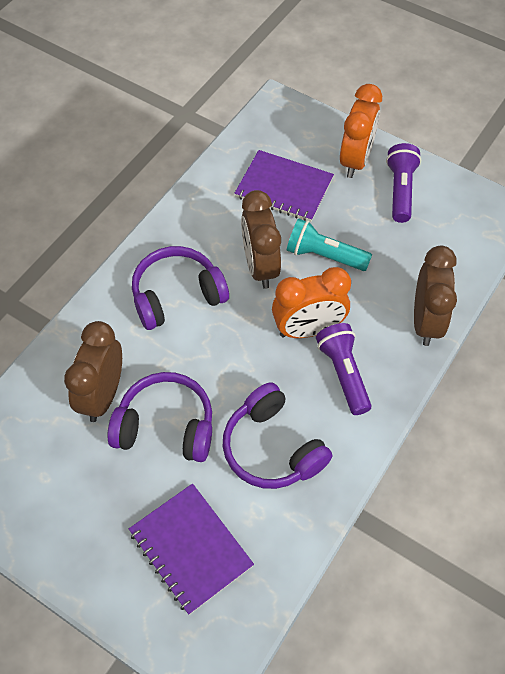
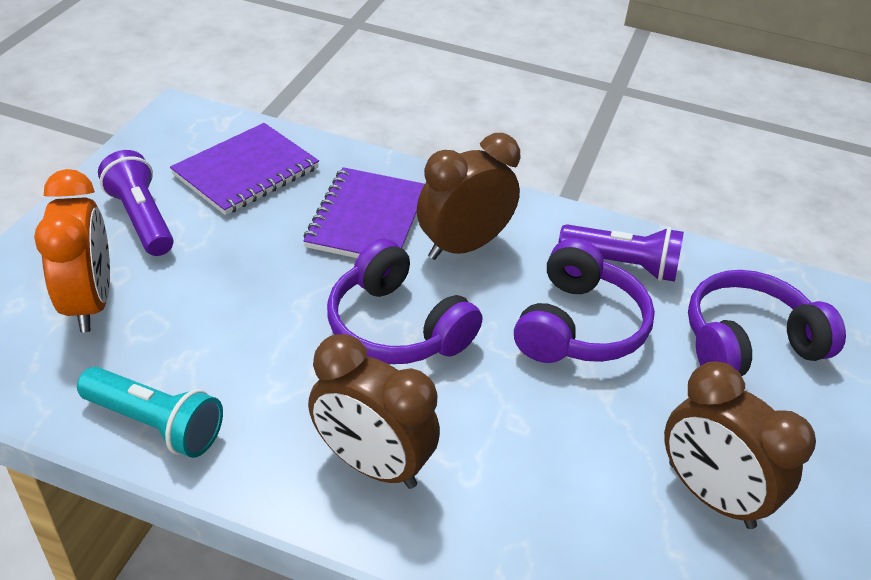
orange clock: 2 -> 1

